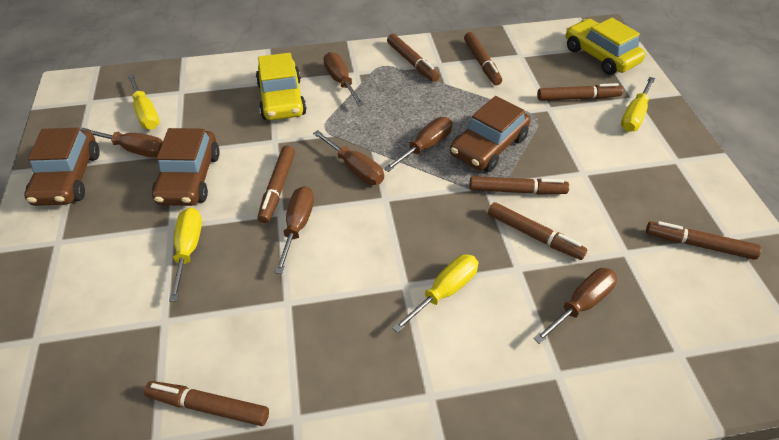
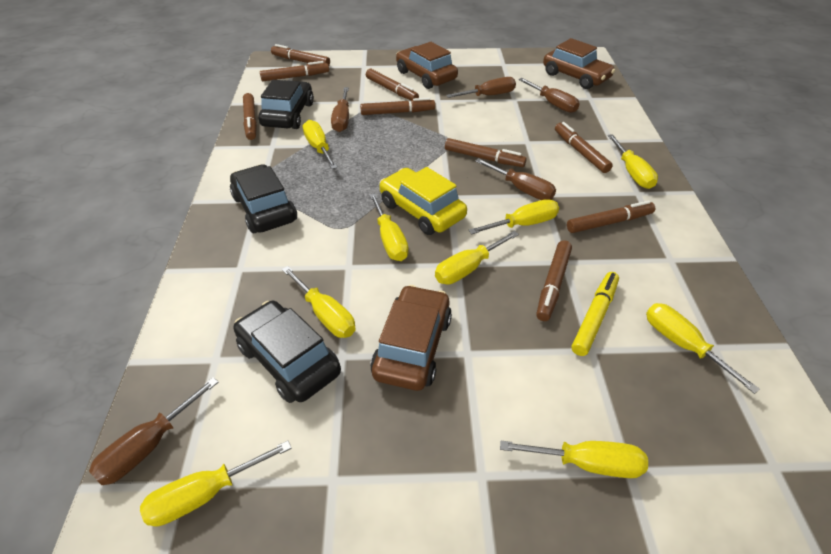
black car: 0 -> 3
brown marker: 8 -> 9
brown screwdriver: 6 -> 5
yellow car: 2 -> 1
yellow marker: 0 -> 1
yellow screwdriver: 4 -> 9

